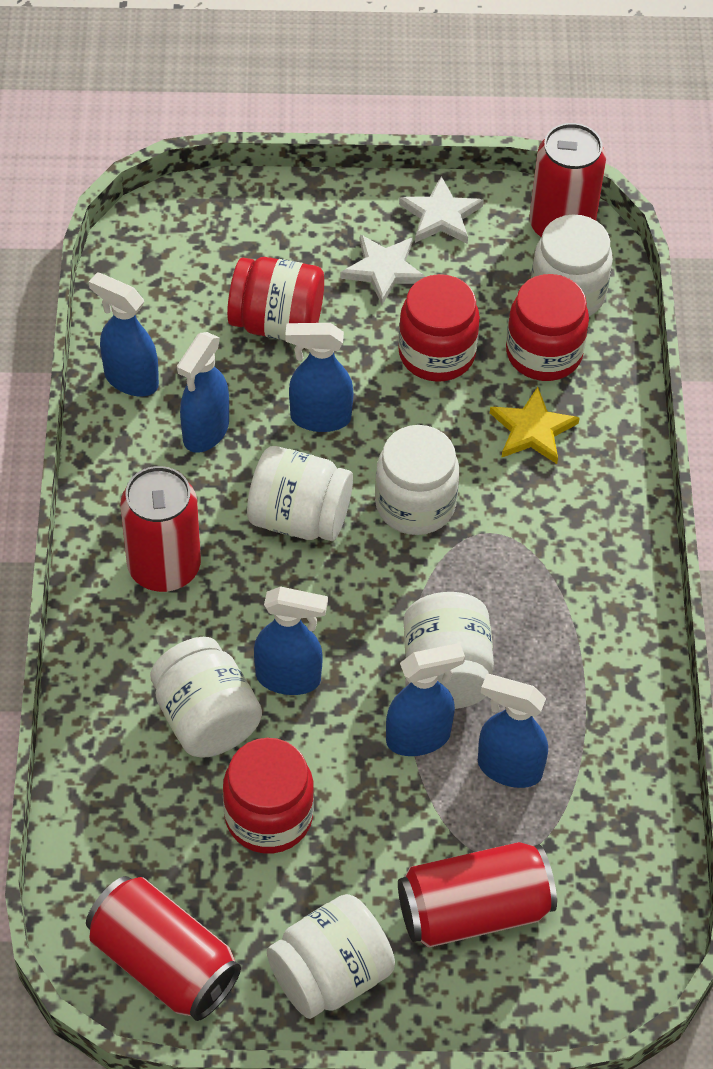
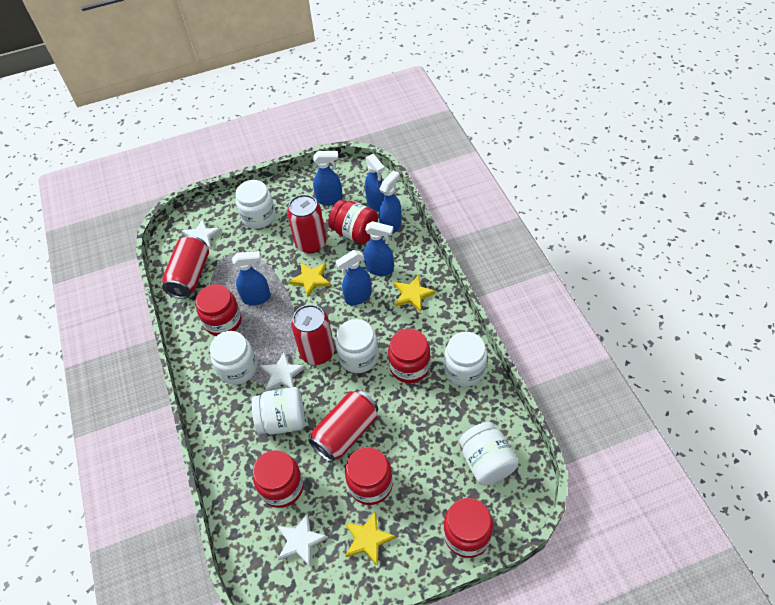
red jar: 4 -> 6
white star: 2 -> 3
yellow star: 1 -> 3

